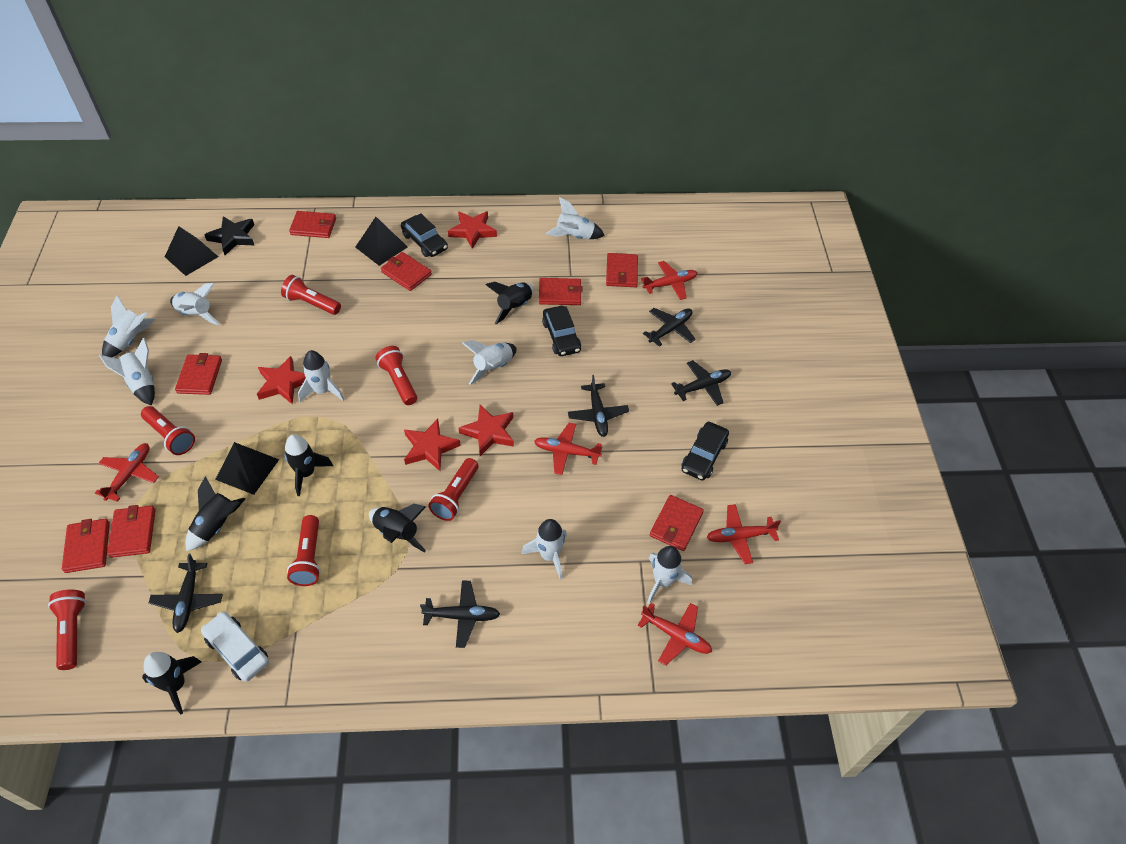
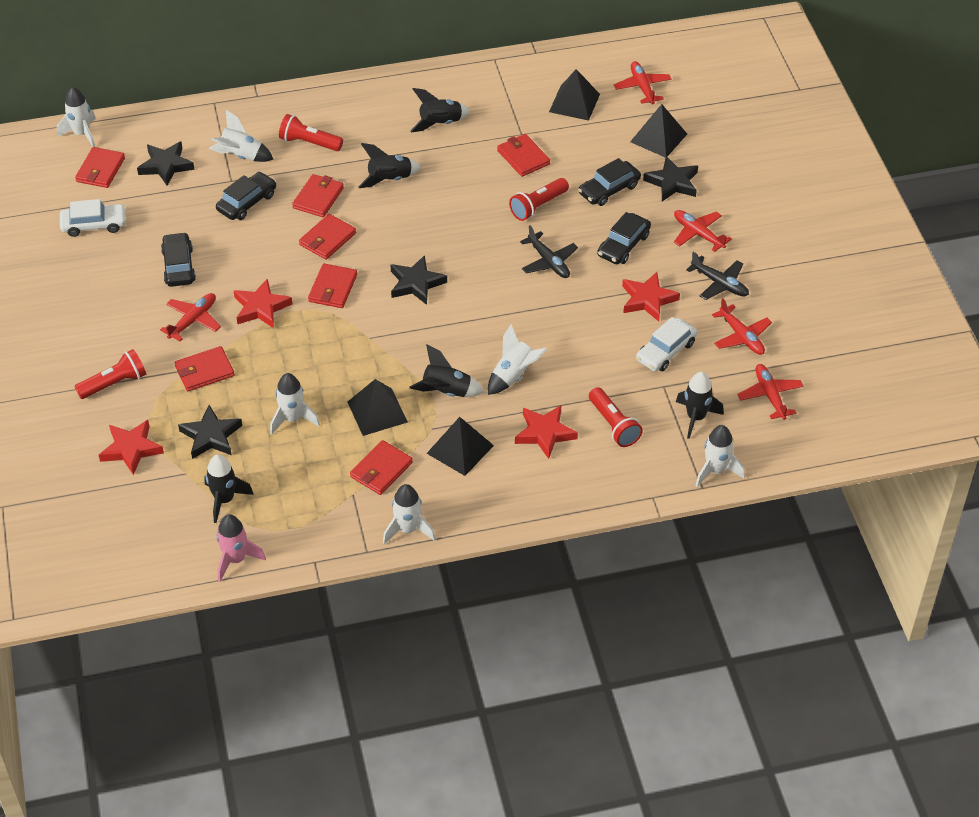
black car: 3 -> 4
black plane: 5 -> 2
black pyramid: 3 -> 4
black star: 1 -> 4
pink rocket: 0 -> 1
red flashlight: 6 -> 4
red wallet: 8 -> 7
white car: 1 -> 2
white rocket: 8 -> 6

